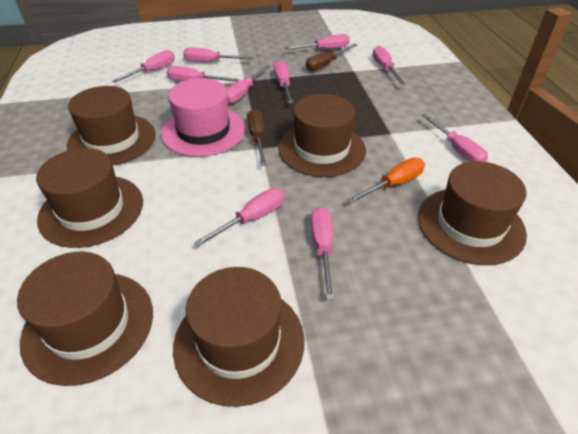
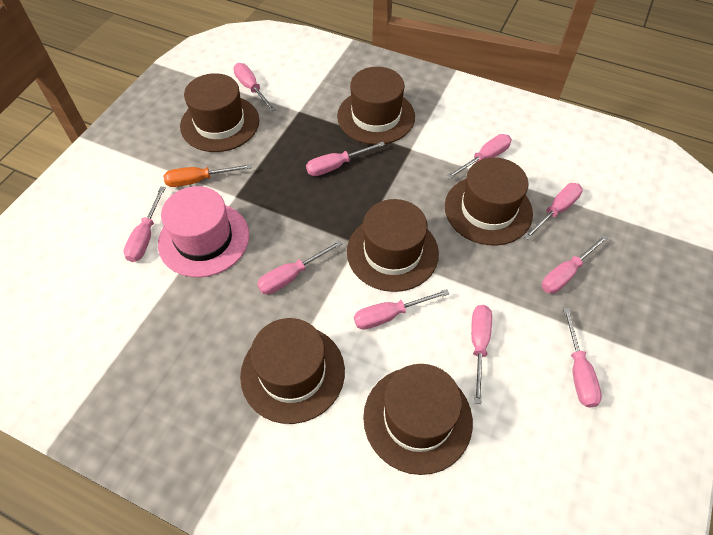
brown screwdriver: 2 -> 0

